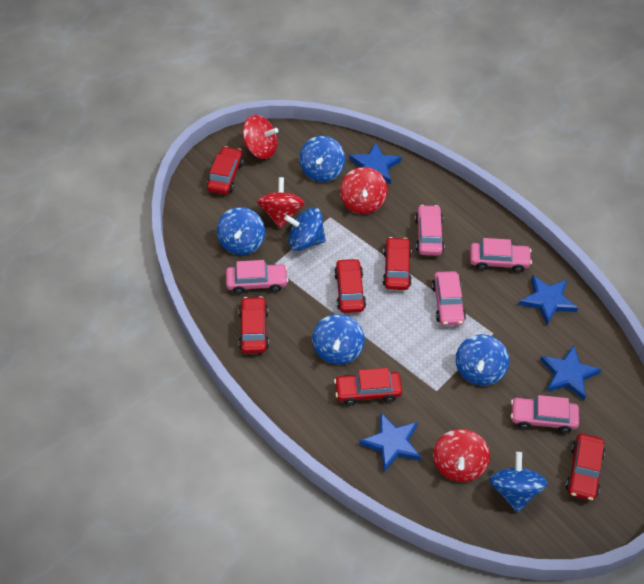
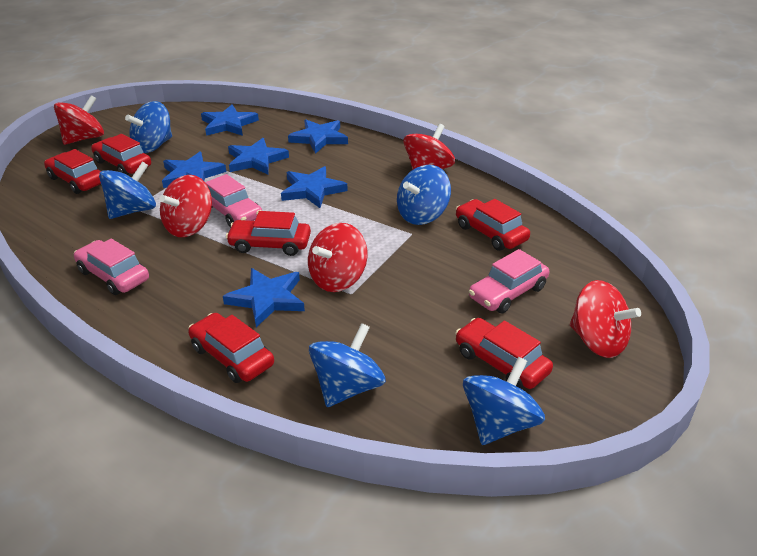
blue spinning top: 6 -> 5
blue star: 4 -> 6
pink car: 5 -> 3
red spinning top: 4 -> 5

